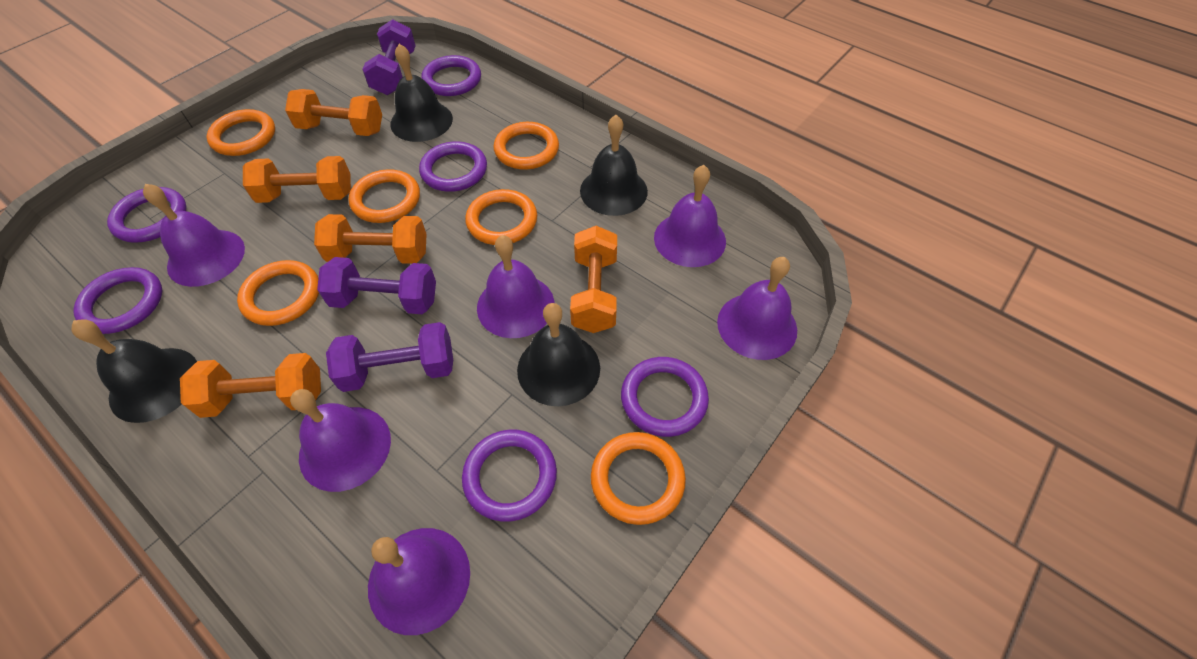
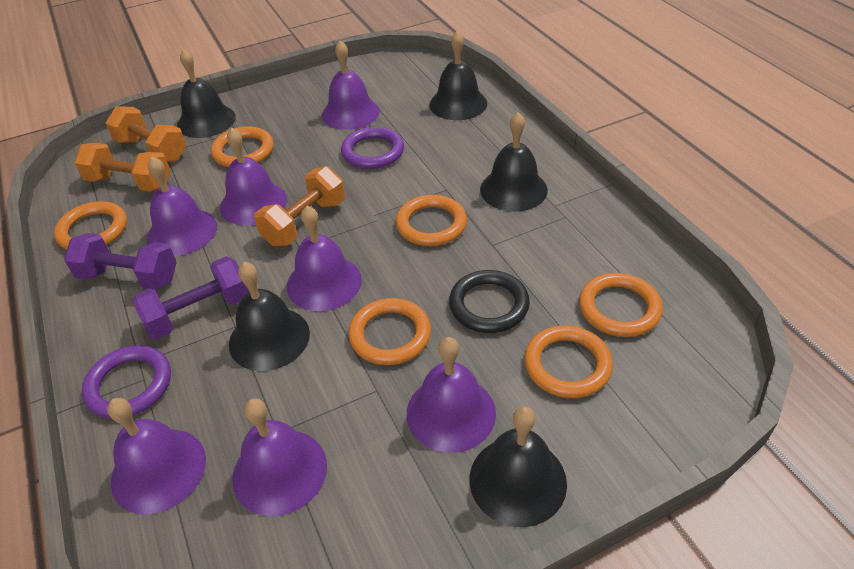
black bell: 4 -> 5
black ring: 0 -> 1
orange dumbbell: 5 -> 3
purple bell: 6 -> 7
purple dumbbell: 3 -> 2
purple ring: 6 -> 2

